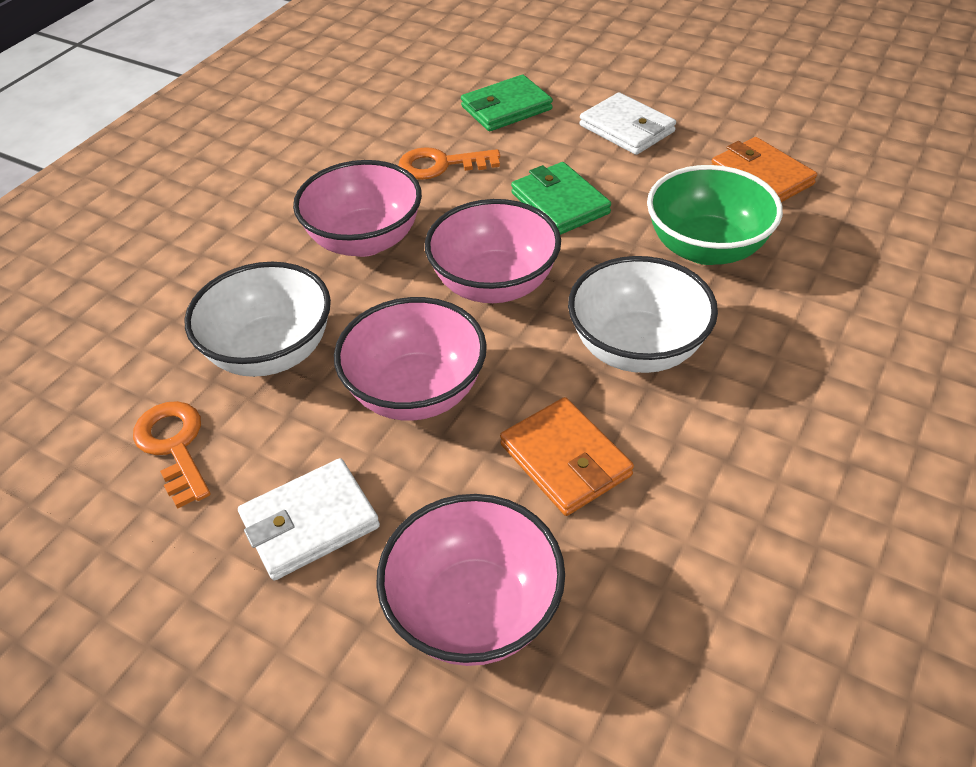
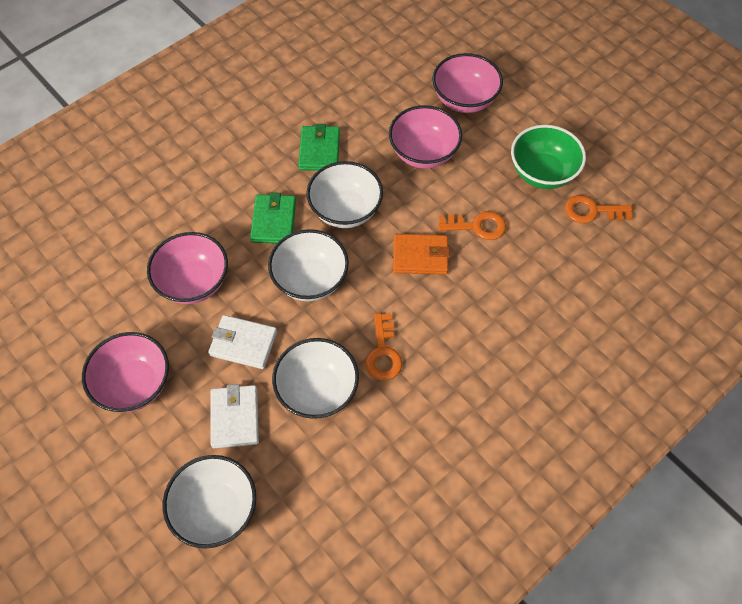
orange key: 2 -> 3
orange wallet: 2 -> 1
white bowl: 2 -> 4

